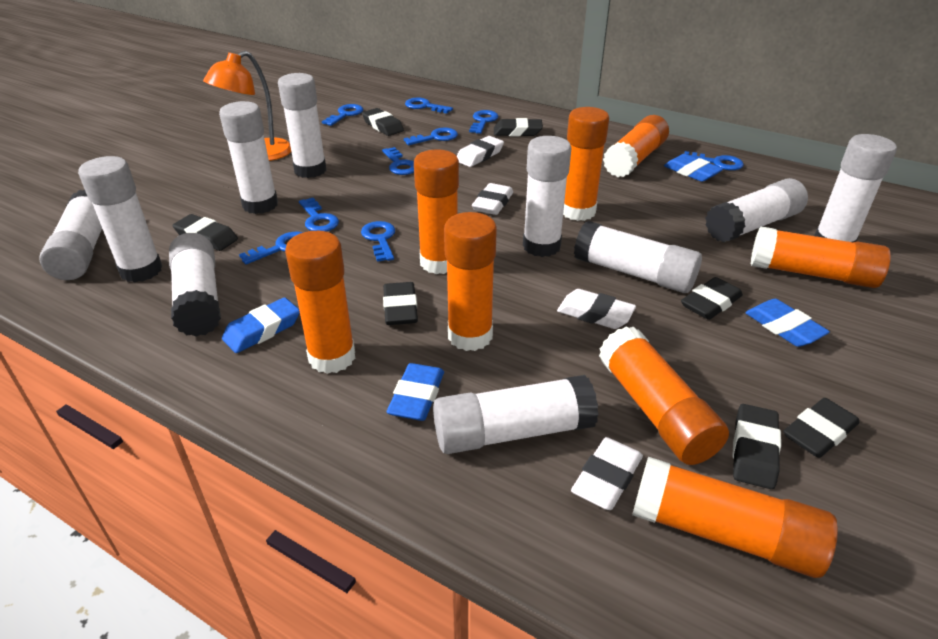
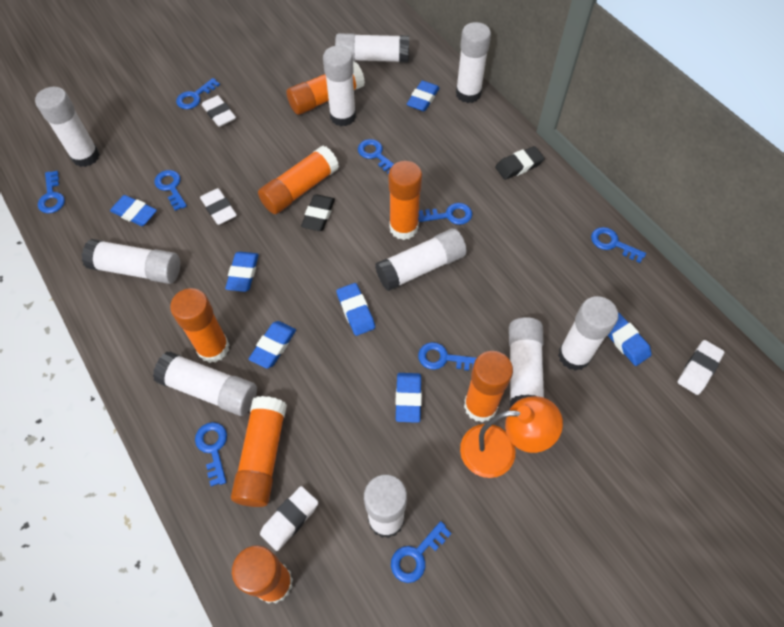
black eraser: 7 -> 2
blue eraser: 4 -> 7
orange glue stick: 8 -> 7

